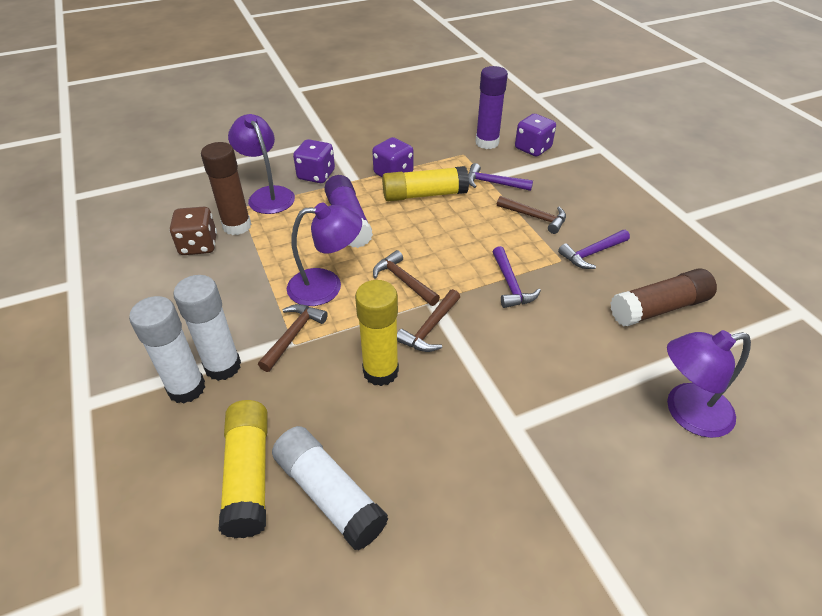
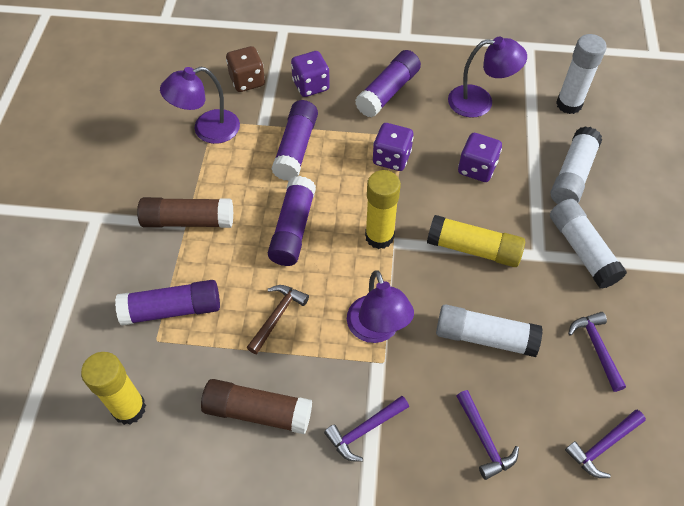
brown hammer: 4 -> 1
purple glue stick: 2 -> 4
purple hammer: 3 -> 4
white glue stick: 3 -> 4

